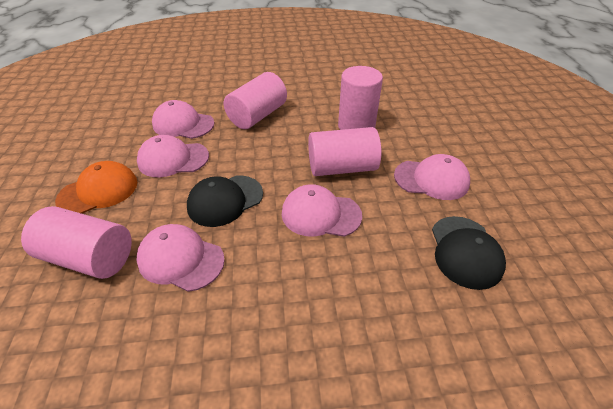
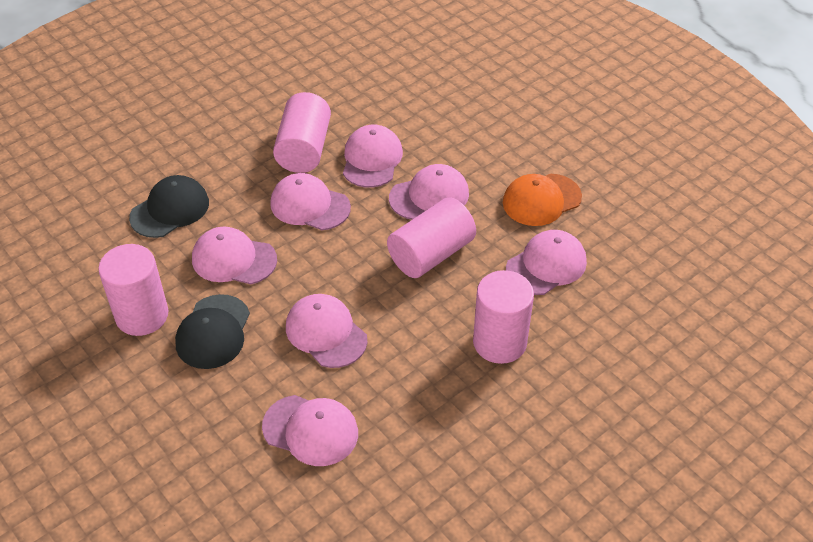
pink cap: 5 -> 7

